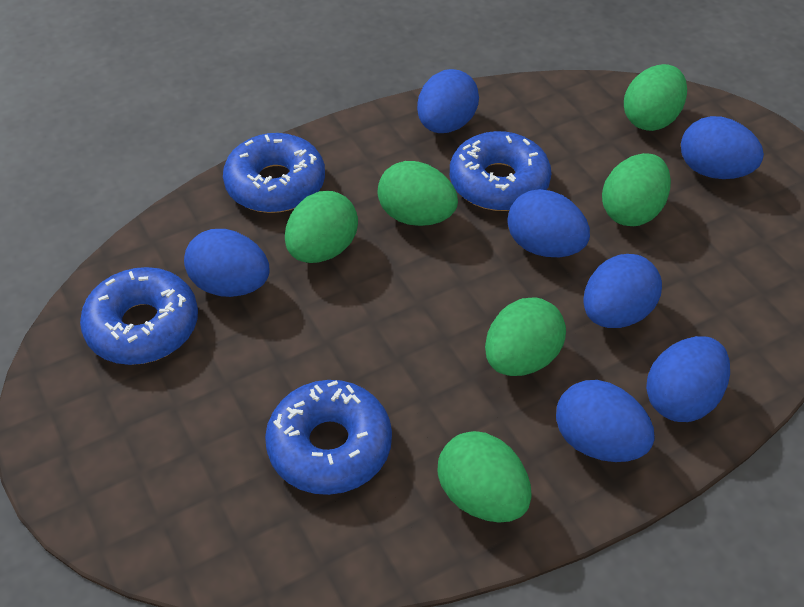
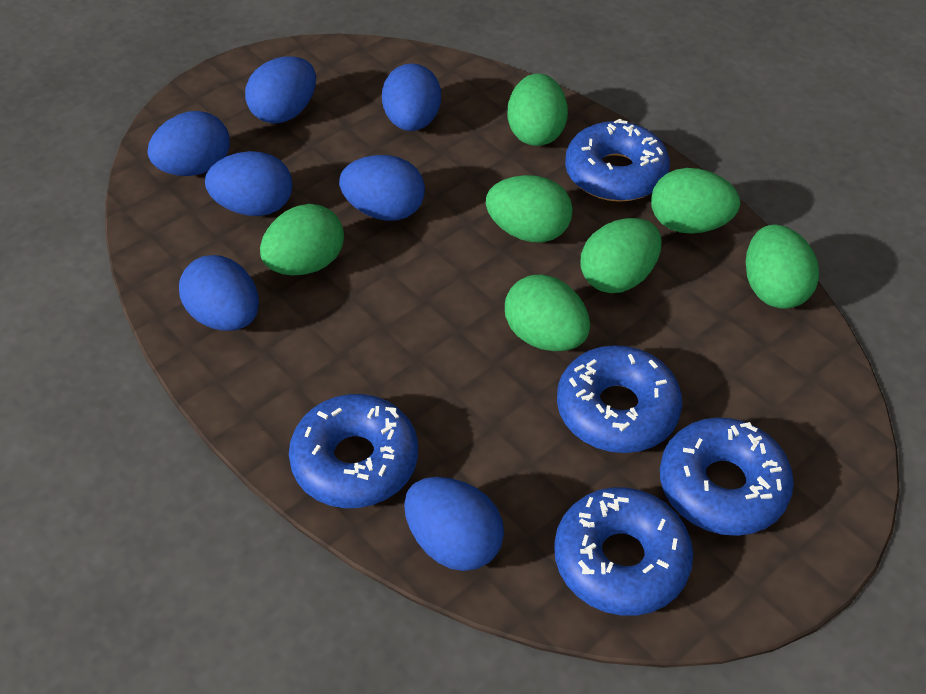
blue donut: 4 -> 5
green egg: 6 -> 7

